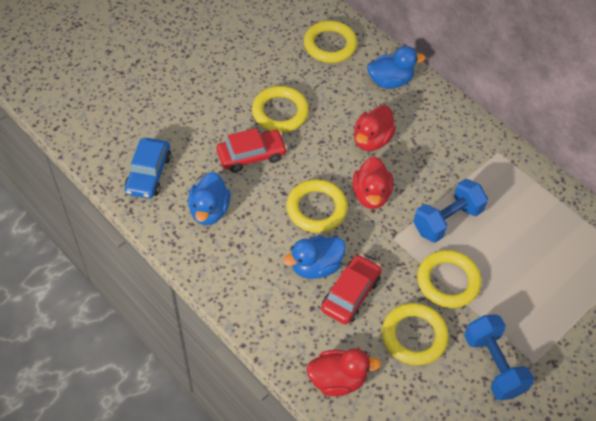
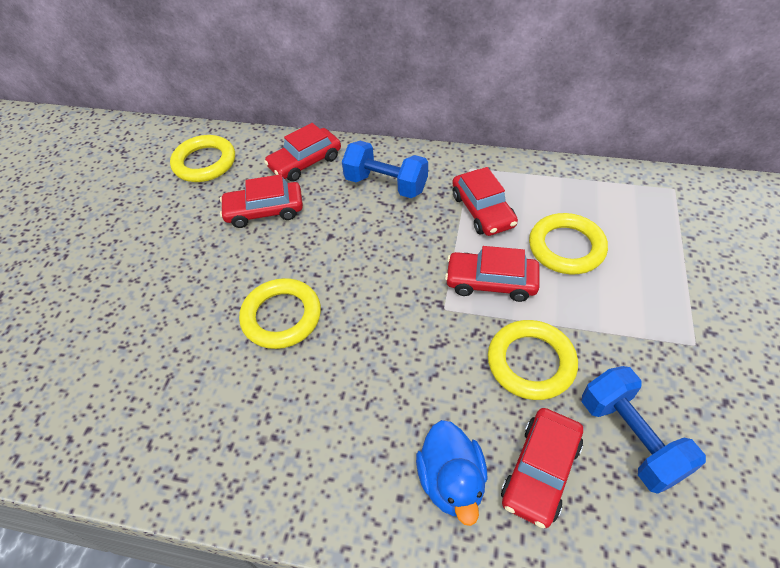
blue car: 1 -> 0
blue duck: 3 -> 1
red car: 2 -> 5
red duck: 3 -> 0
yellow ring: 5 -> 4

